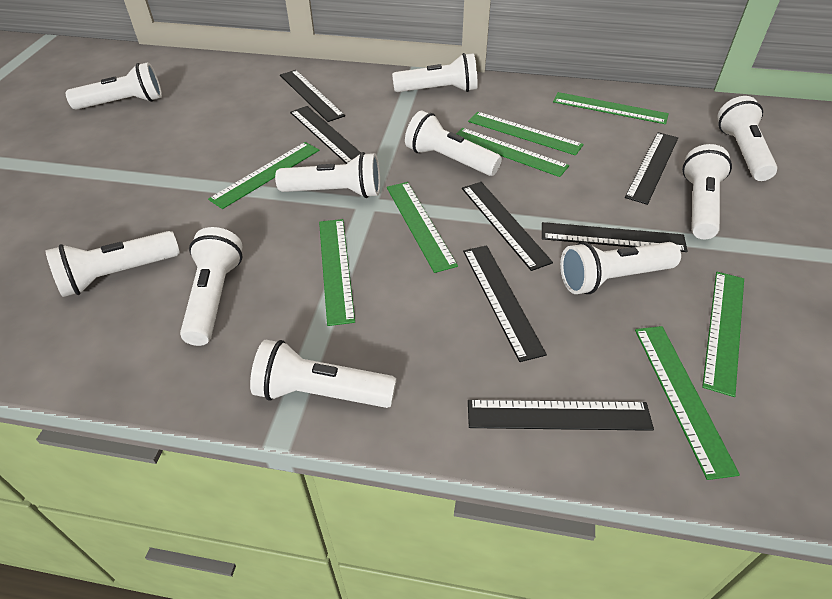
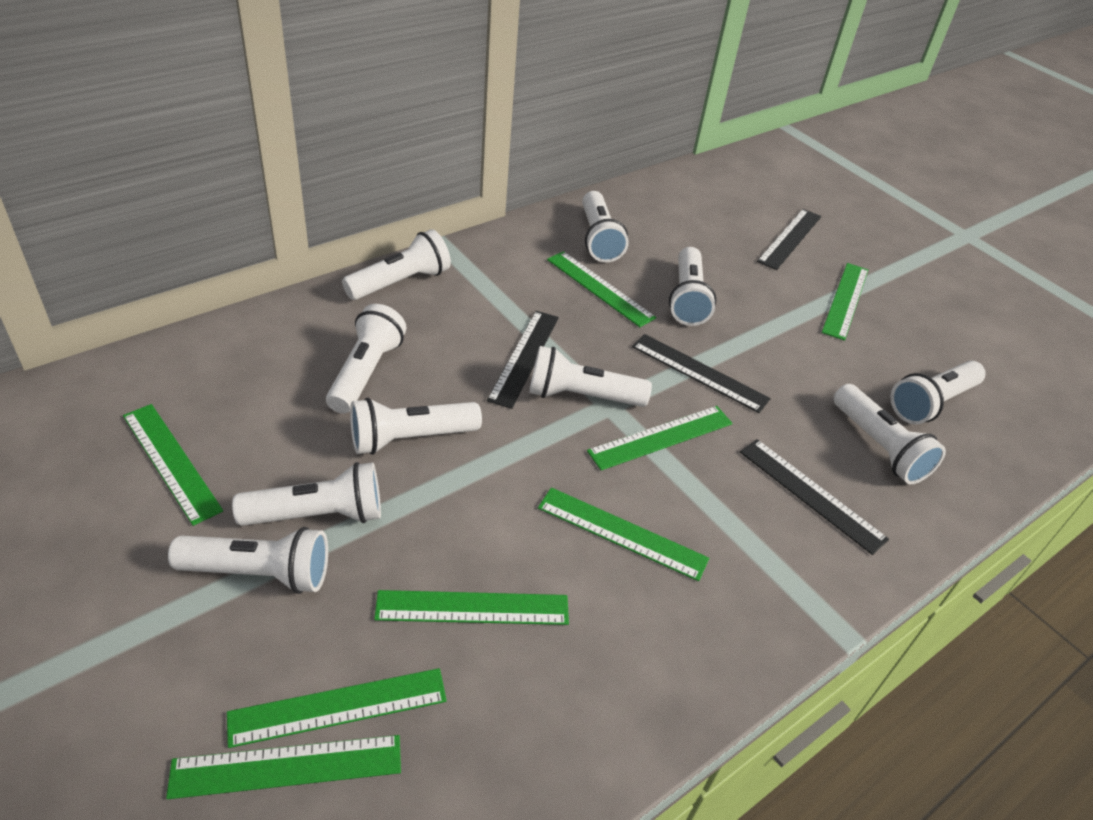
black ruler: 7 -> 4

